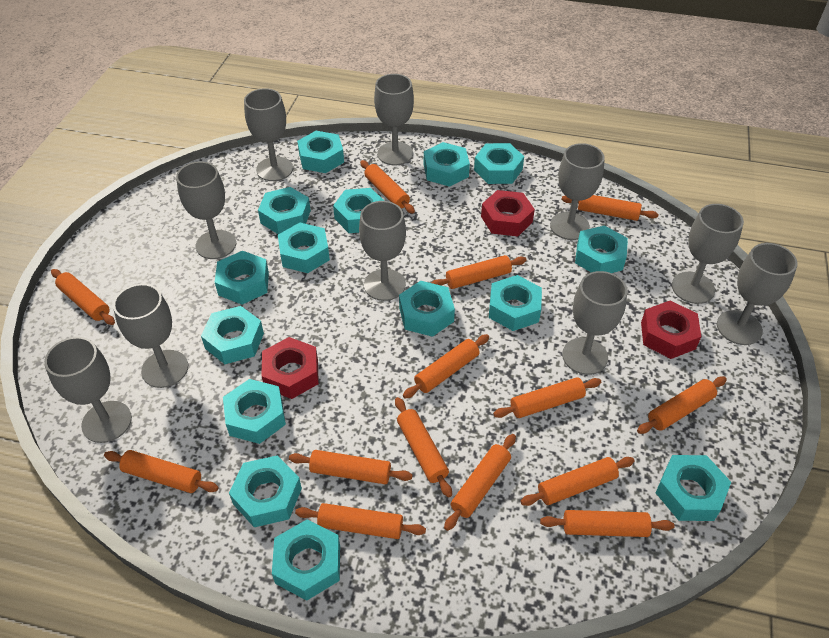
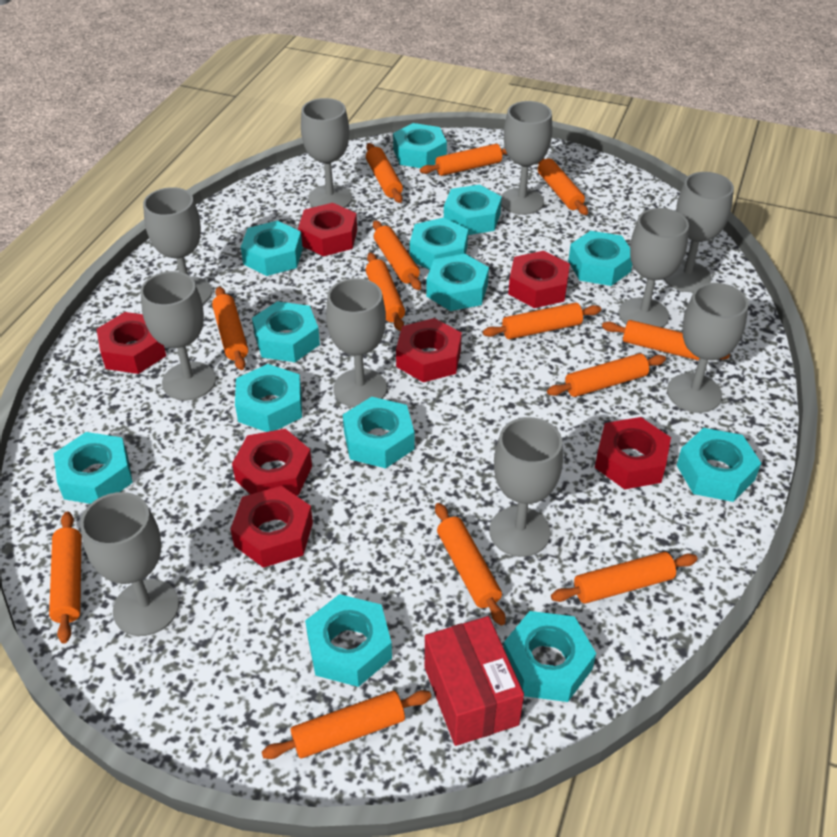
orange rolling pin: 14 -> 13
red box: 0 -> 1
red nut: 3 -> 7
turquoise nut: 15 -> 13

